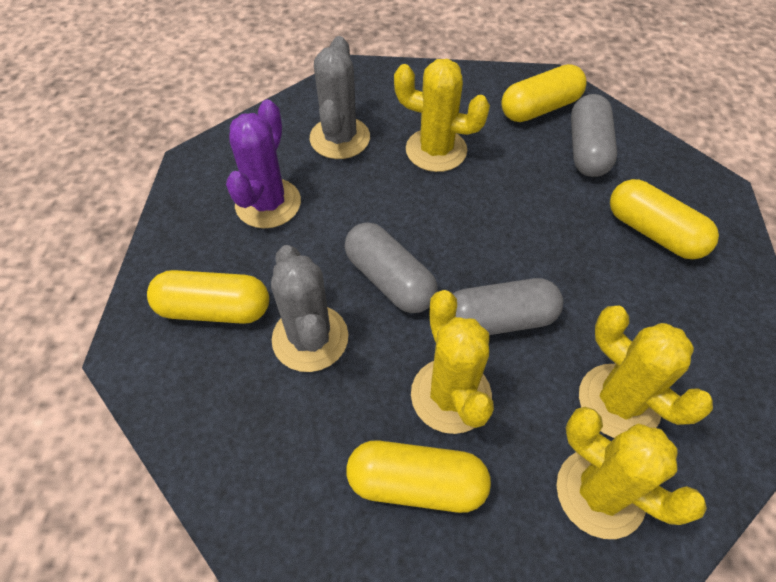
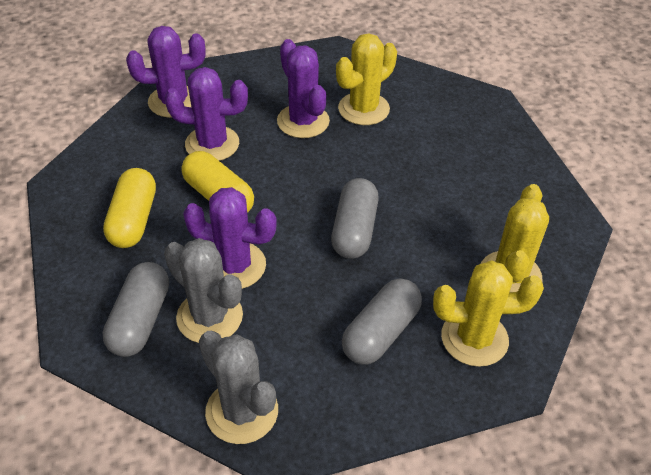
purple cactus: 1 -> 4
yellow cactus: 4 -> 3
yellow capsule: 4 -> 2

